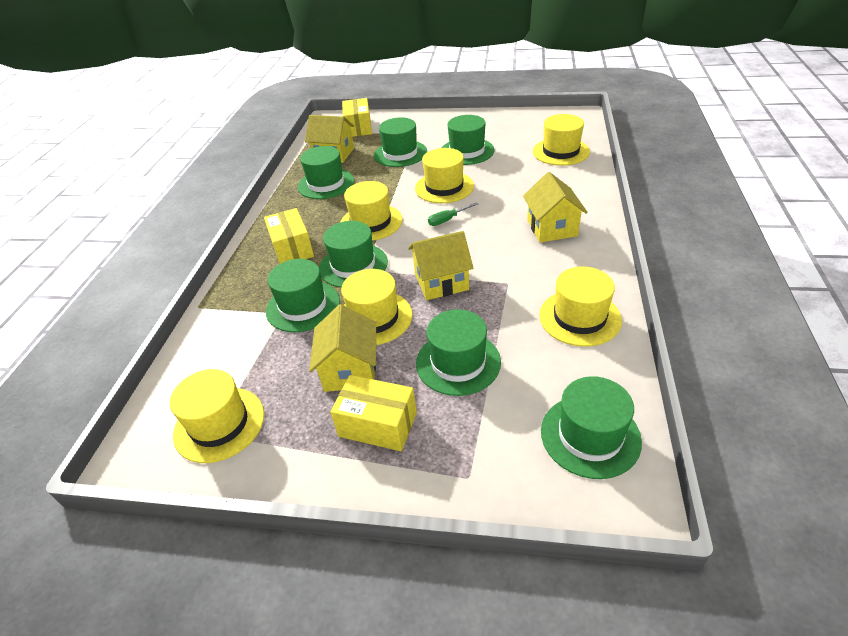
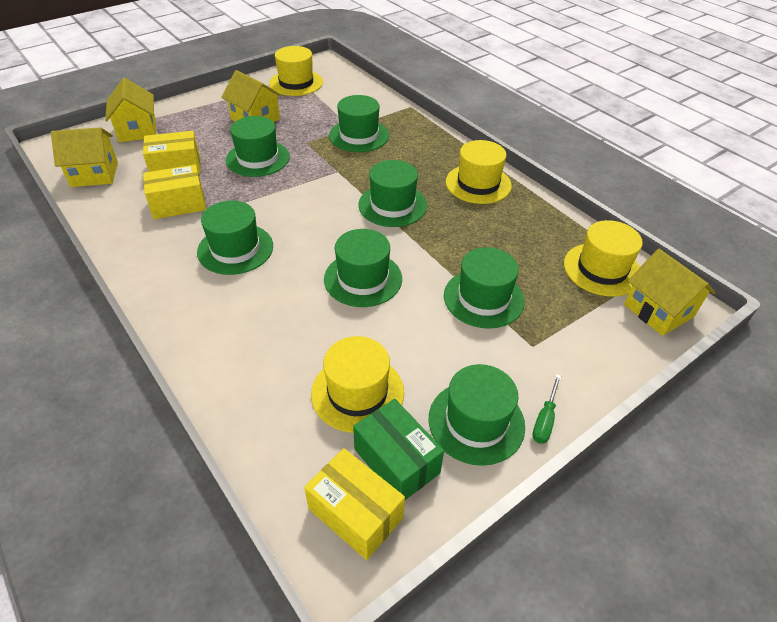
green box: 0 -> 1
yellow hat: 6 -> 4

